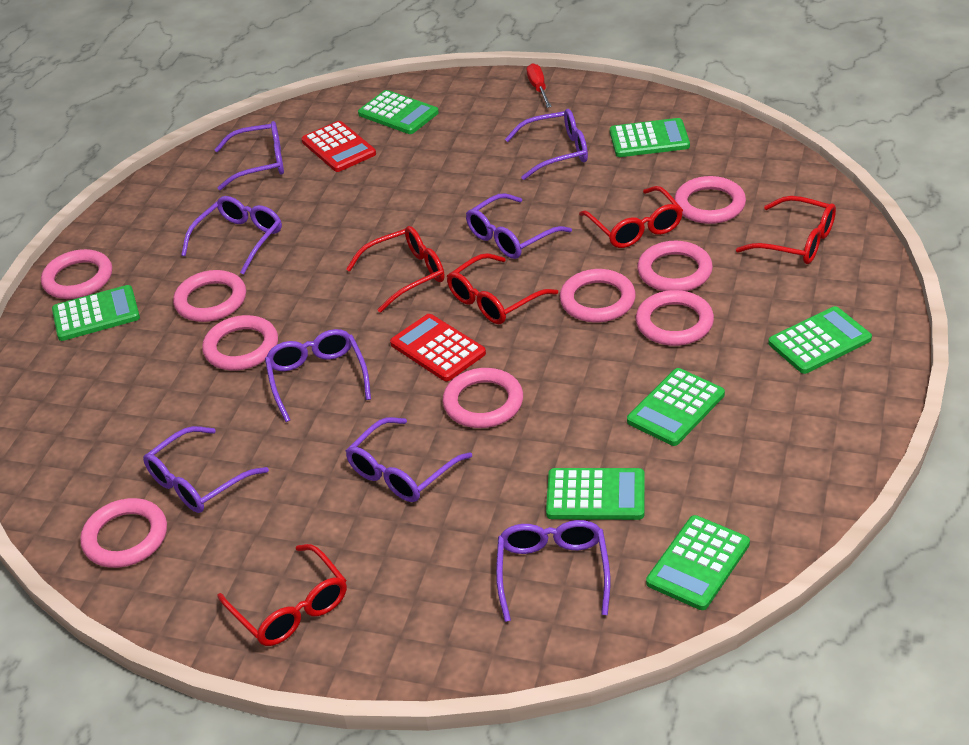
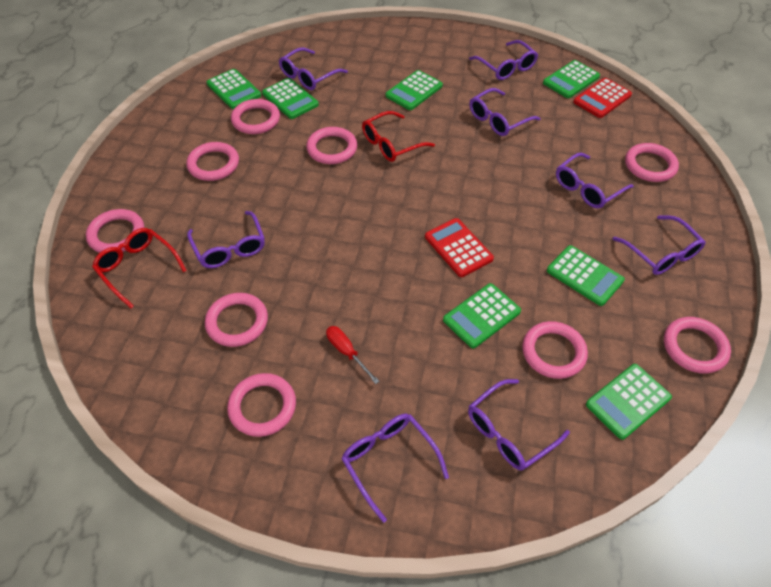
red glasses: 5 -> 2

